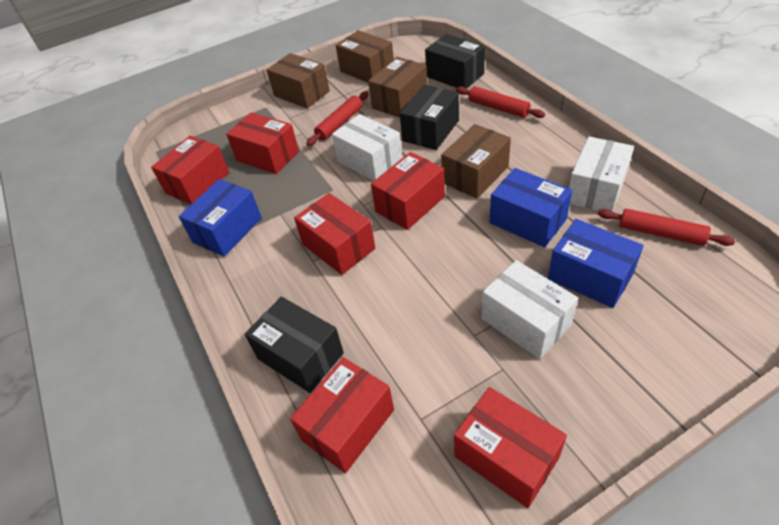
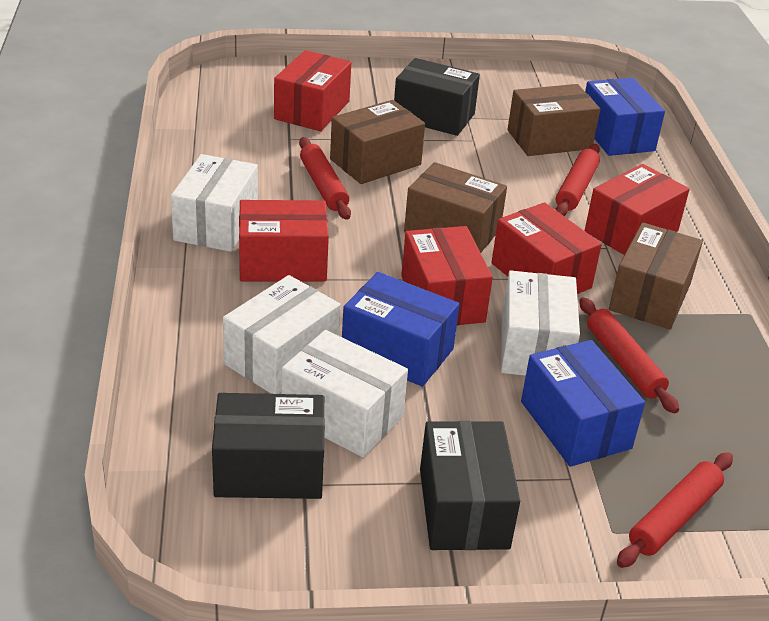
red box: 6 -> 5
red rolling pin: 3 -> 4
white box: 3 -> 4

